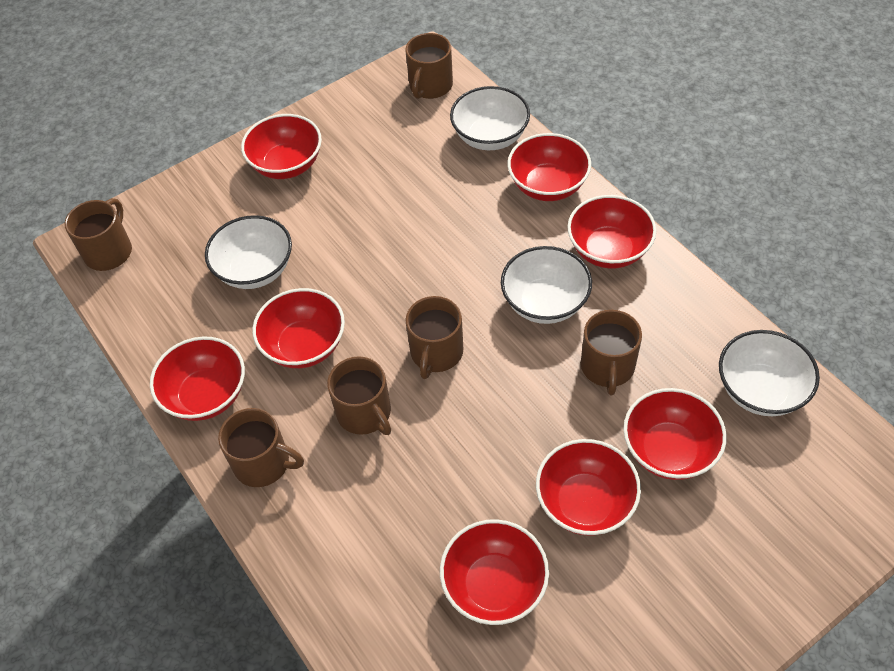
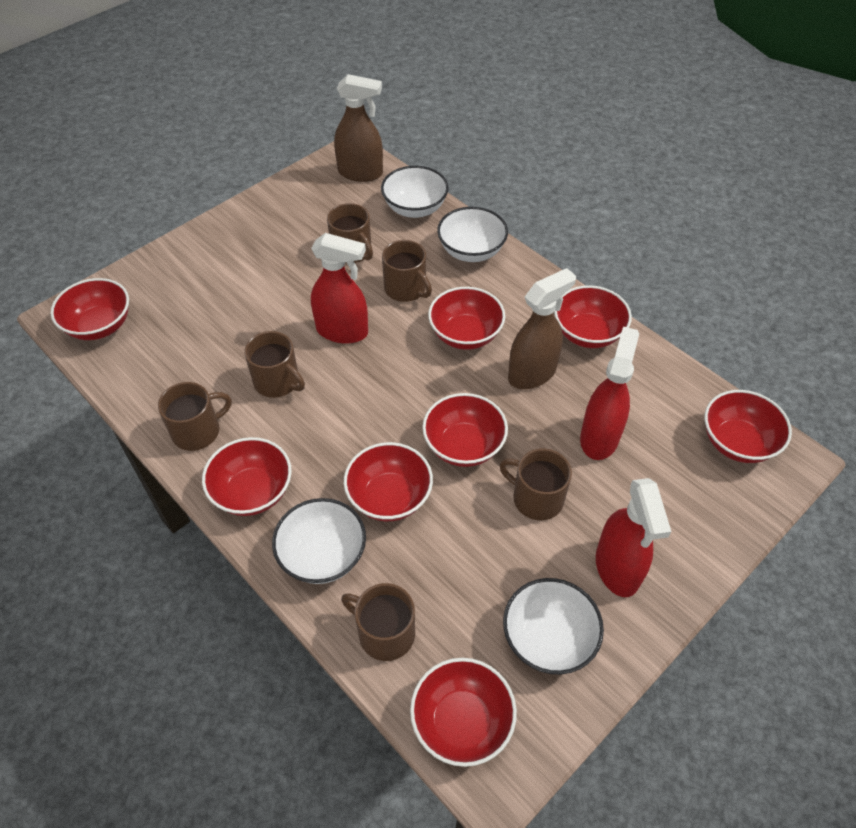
brown spray bottle: 0 -> 2
red spray bottle: 0 -> 3

